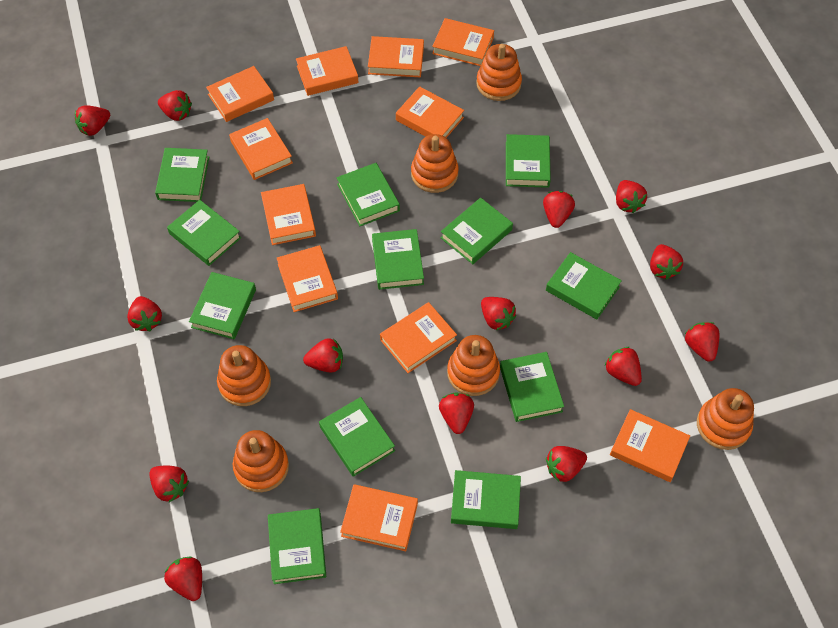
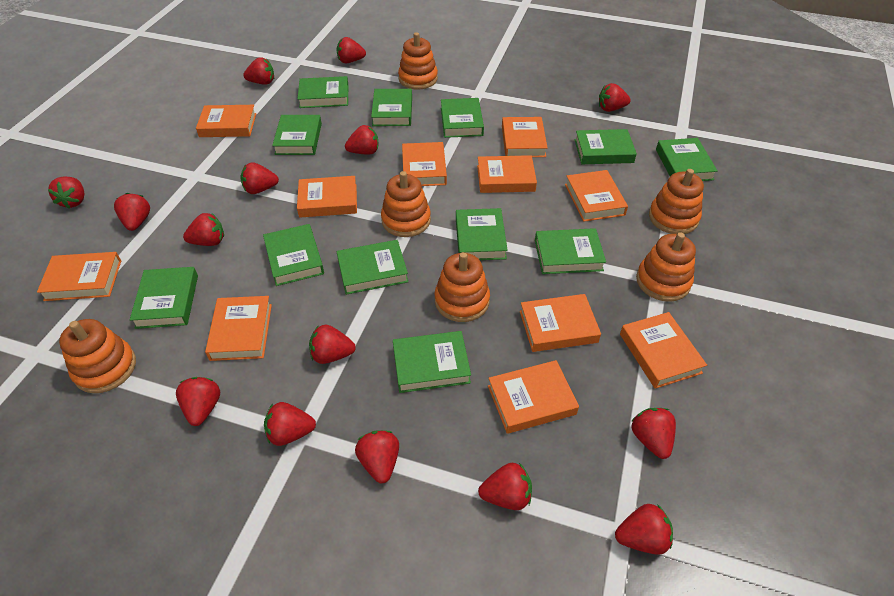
red strawberry: 14 -> 15

